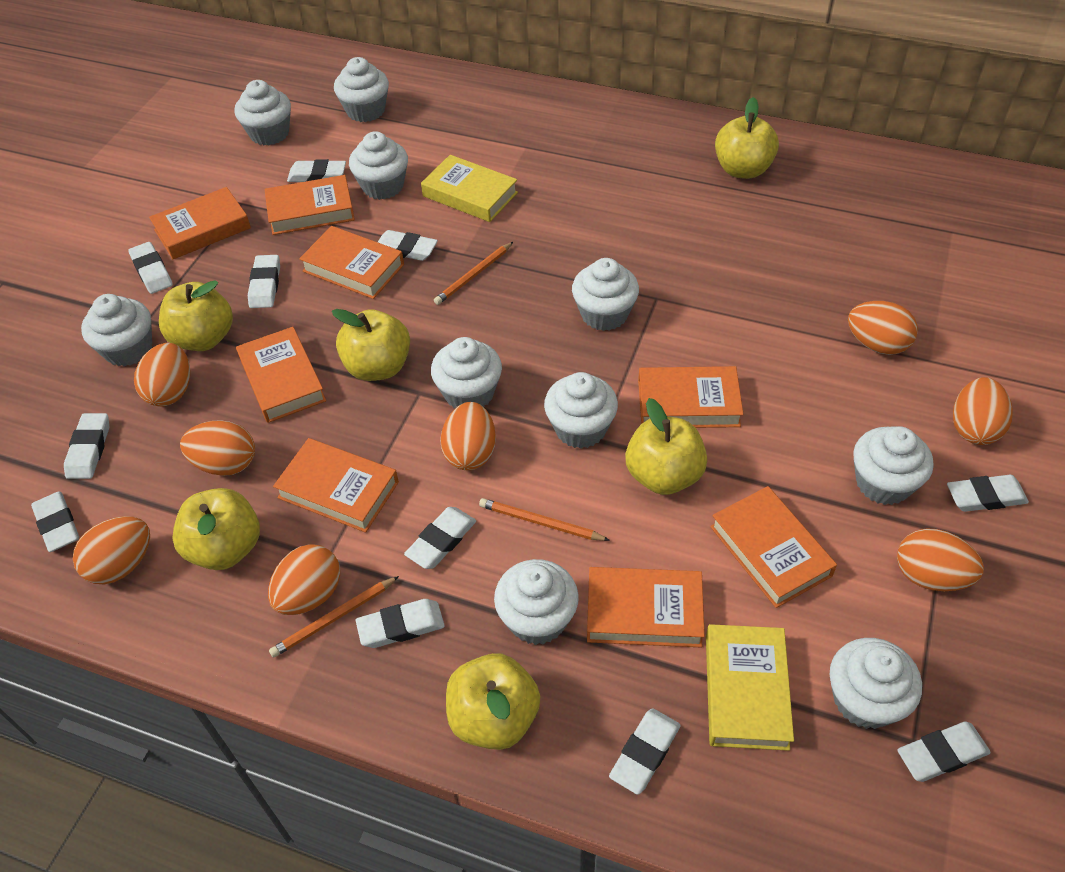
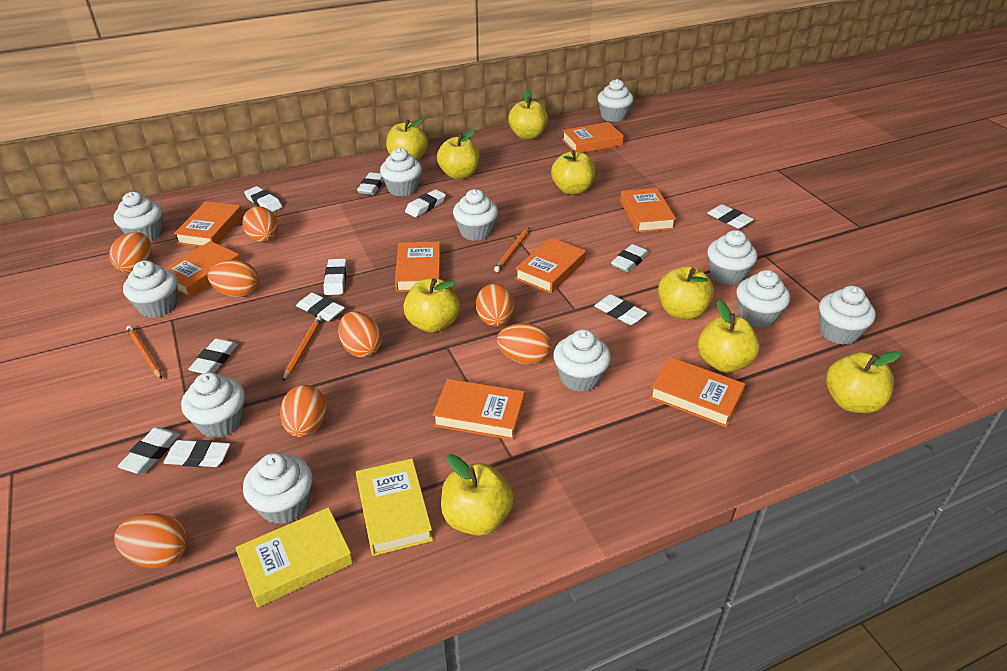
white cupcake: 10 -> 11
yellow apple: 6 -> 9

